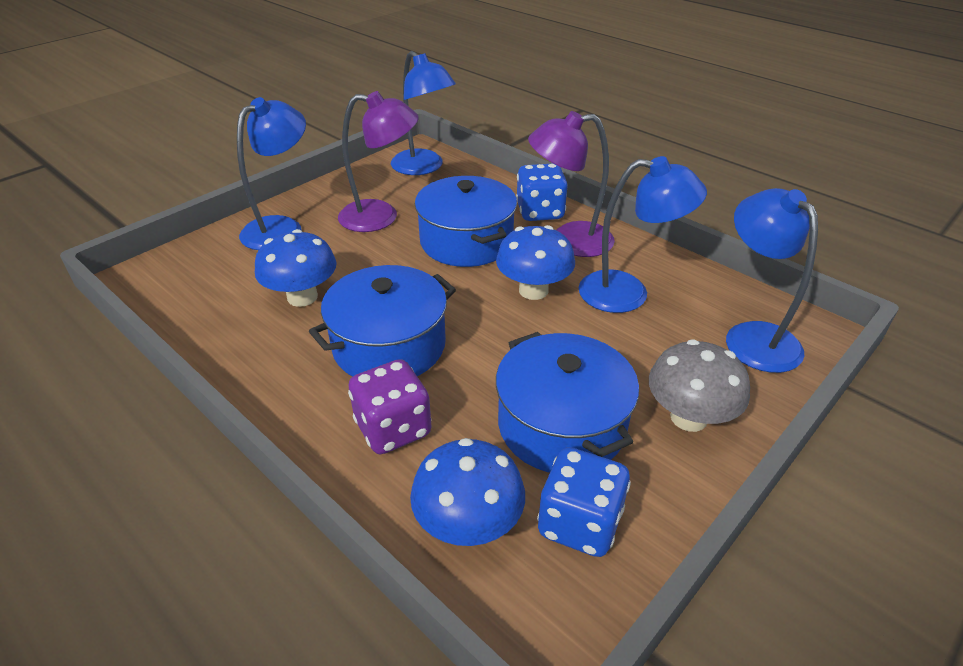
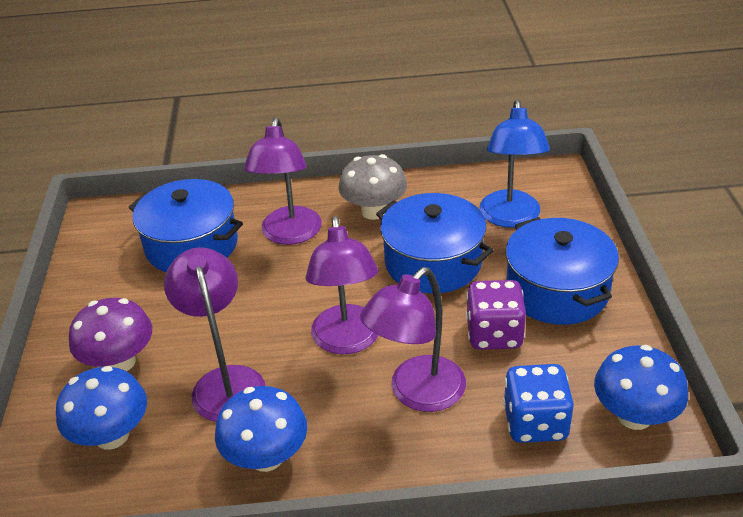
blue dice: 2 -> 1
blue lamp: 4 -> 1
purple lamp: 2 -> 4
purple mushroom: 0 -> 1

